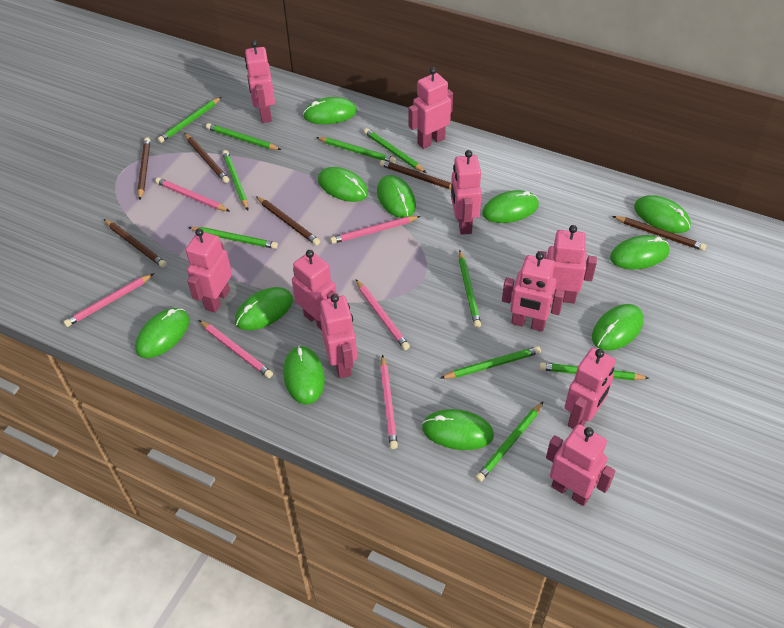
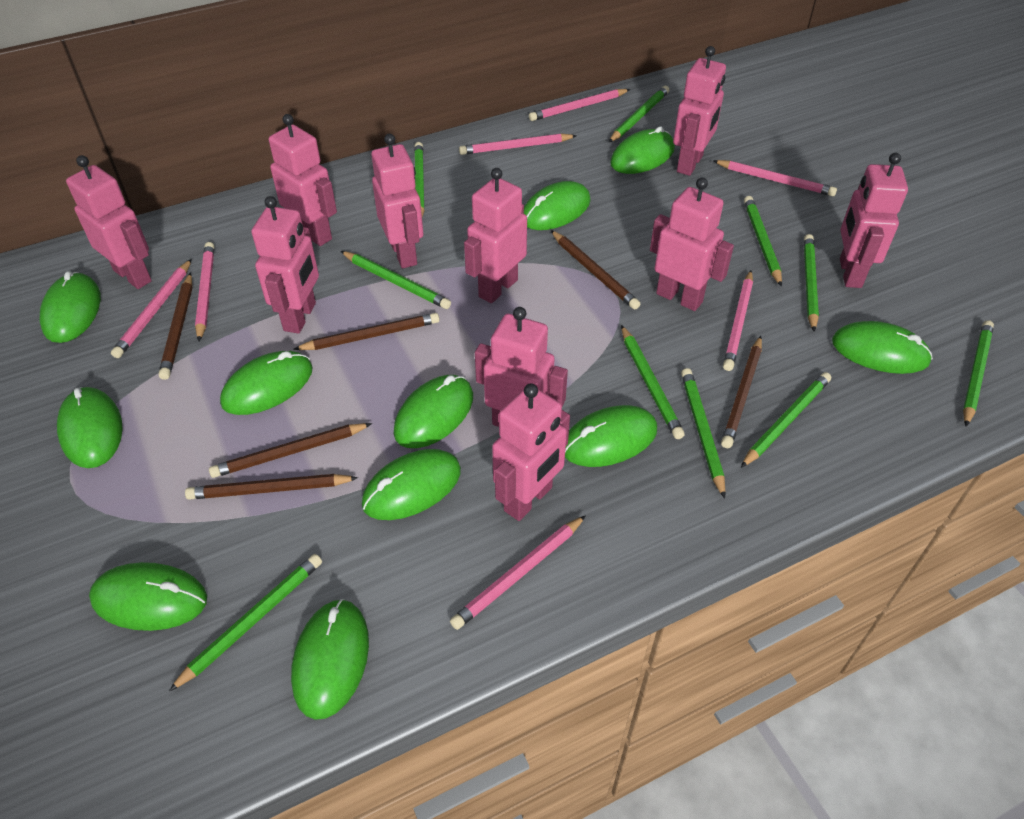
pink pencil: 6 -> 7

